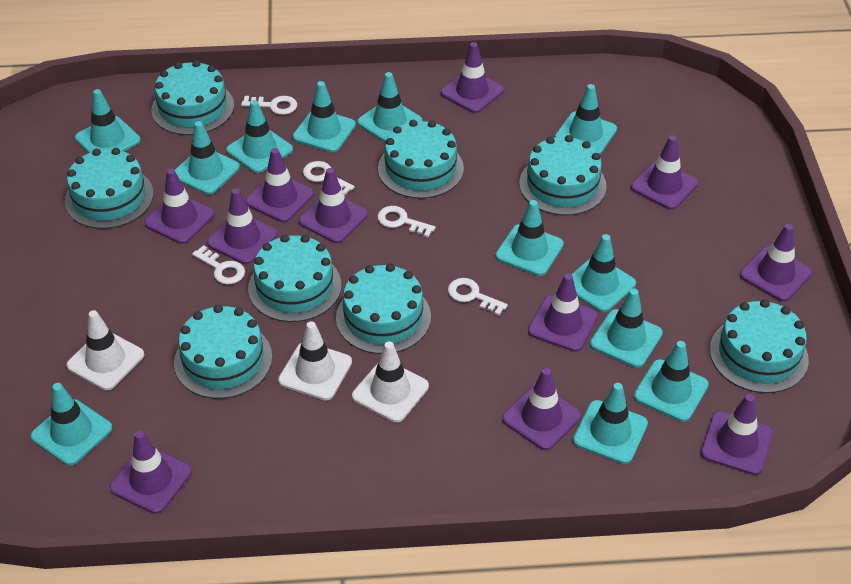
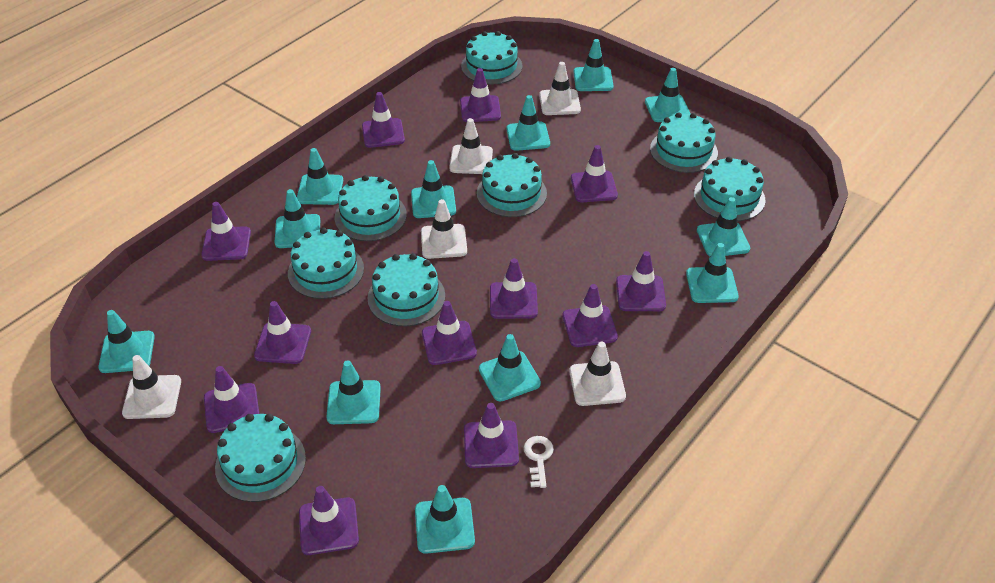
purple traffic cone: 11 -> 12
white key: 5 -> 1
white traffic cone: 3 -> 5

